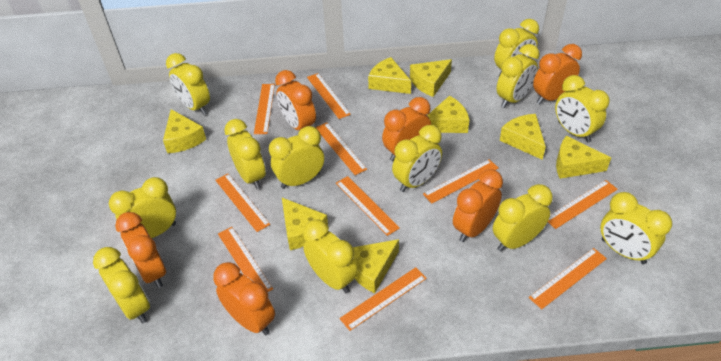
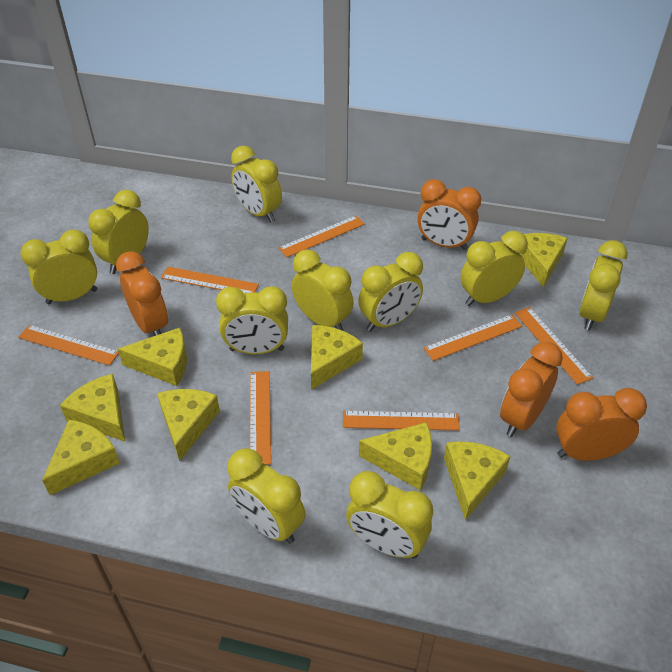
orange clock: 6 -> 4
orange ruler: 10 -> 7
yellow clock: 12 -> 10

